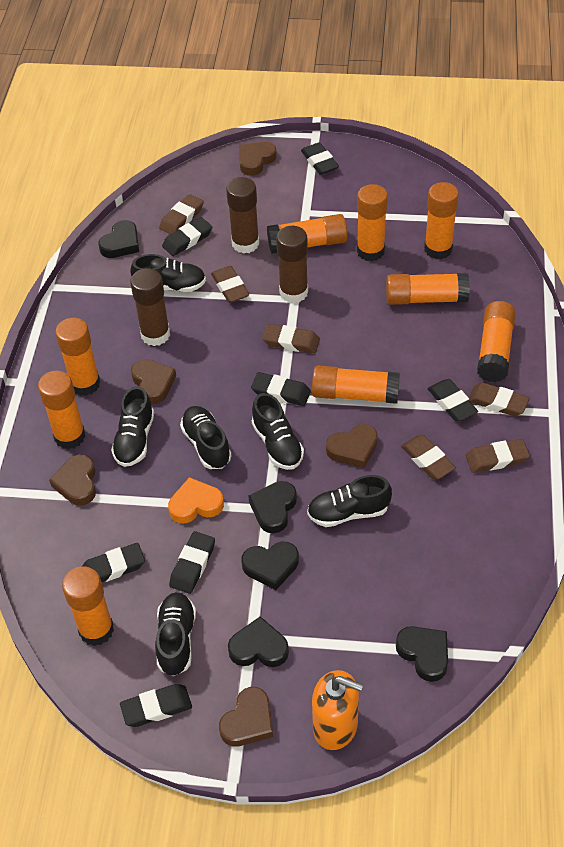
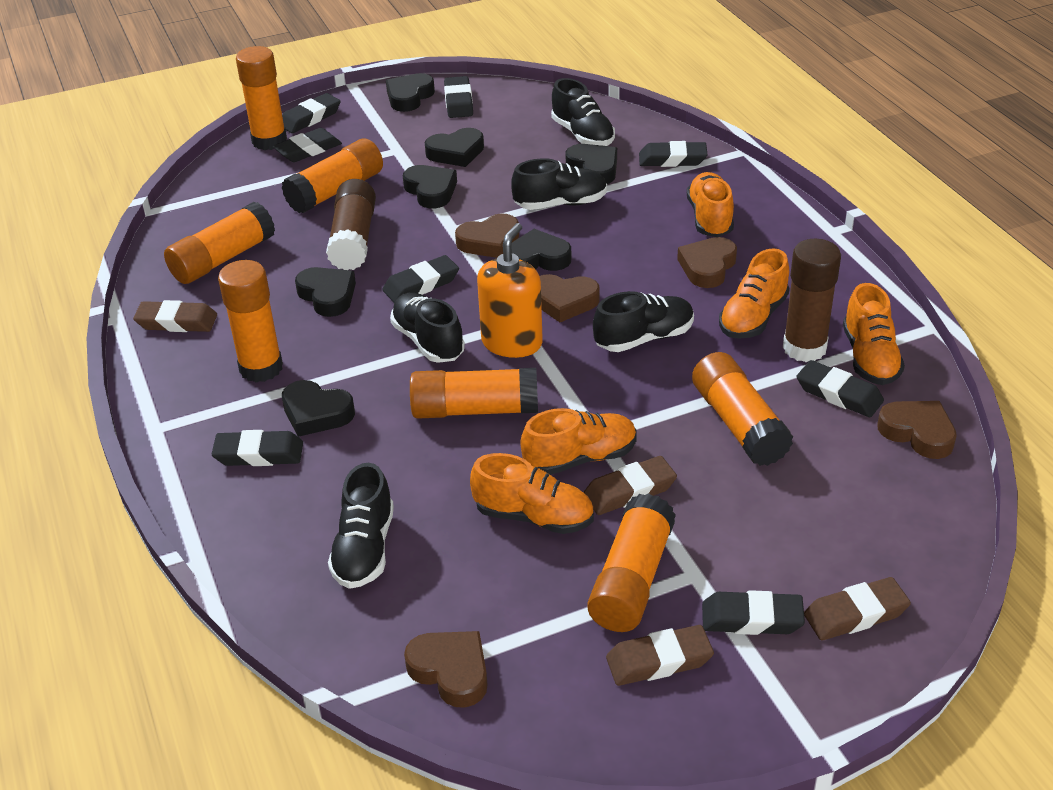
black eraser: 7 -> 8
black heart: 5 -> 7
black shoe: 6 -> 5
brown eraser: 6 -> 4
brown glue stick: 3 -> 2
orange glue stick: 9 -> 7
orange heart: 1 -> 0
orange shoe: 0 -> 5

